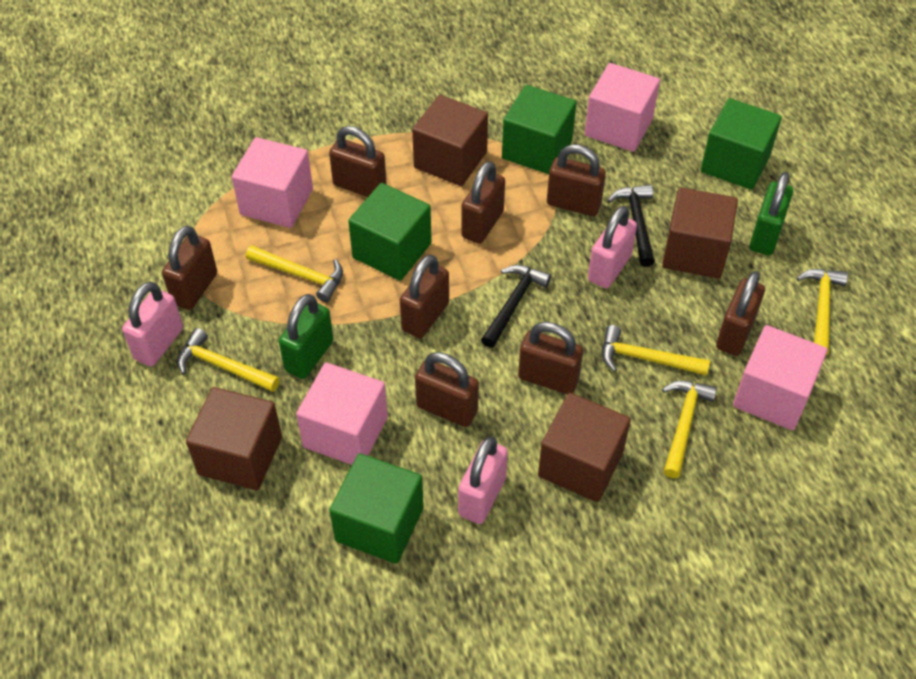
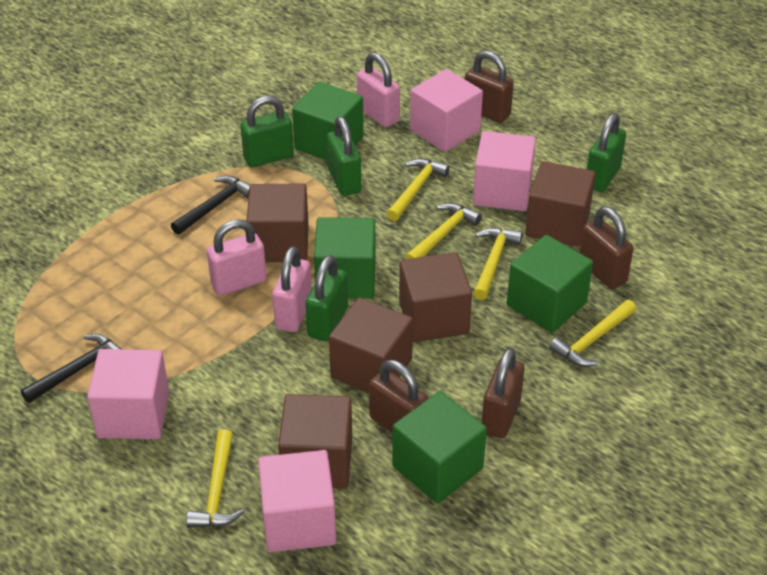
brown cube: 4 -> 5
brown padlock: 8 -> 4
green padlock: 2 -> 4

